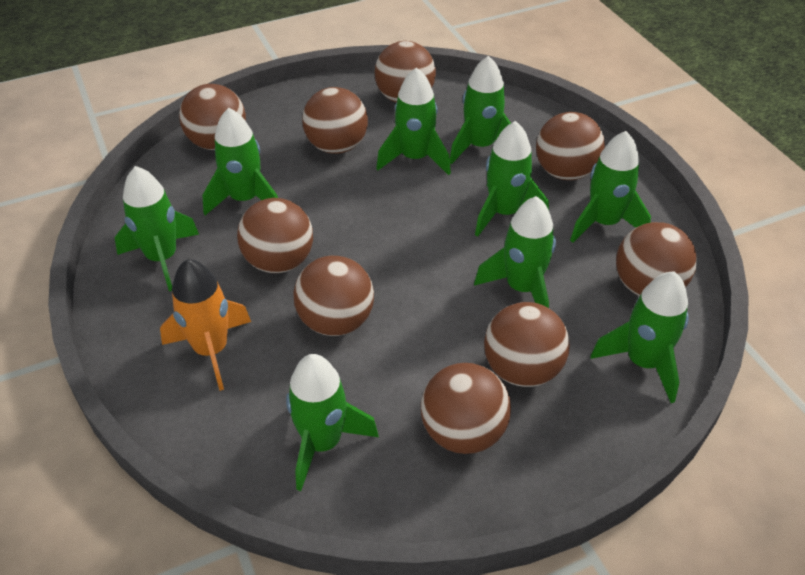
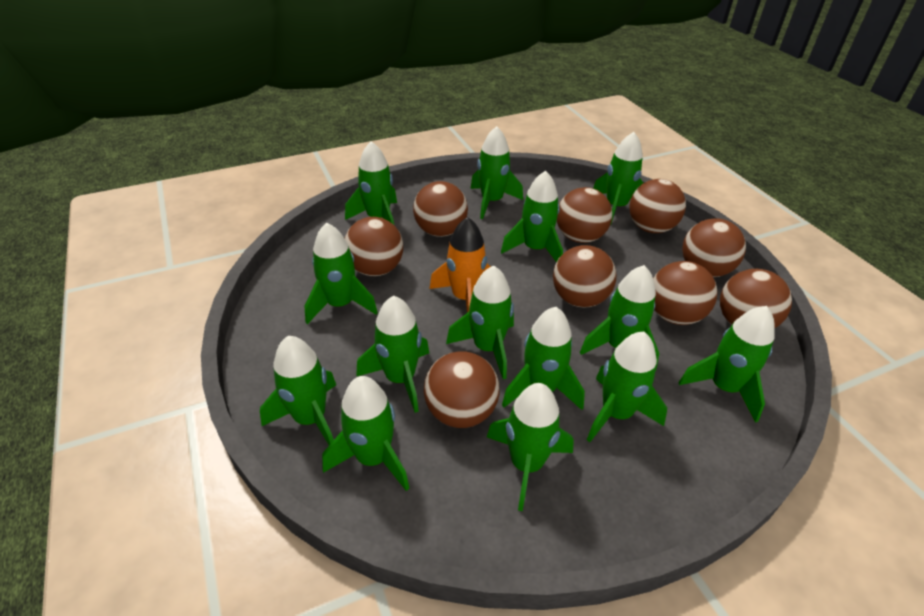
green rocket: 9 -> 14

